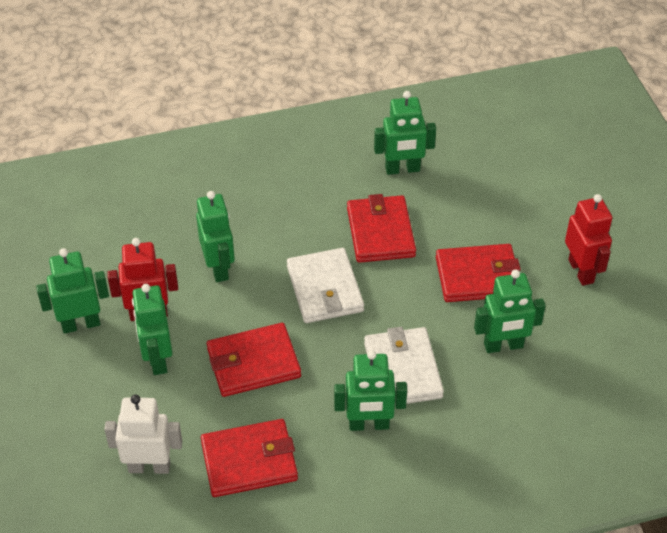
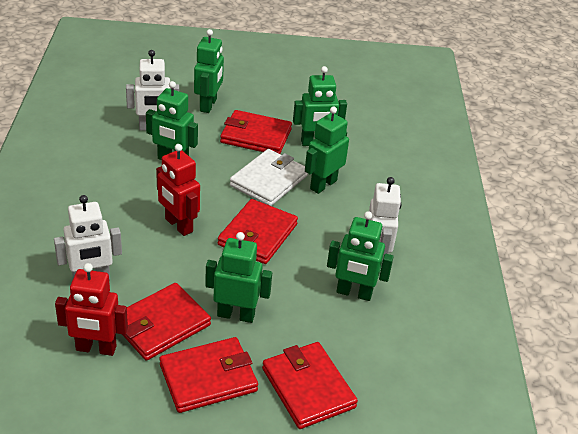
red wallet: 4 -> 5
white robot: 1 -> 3
white wallet: 2 -> 1

